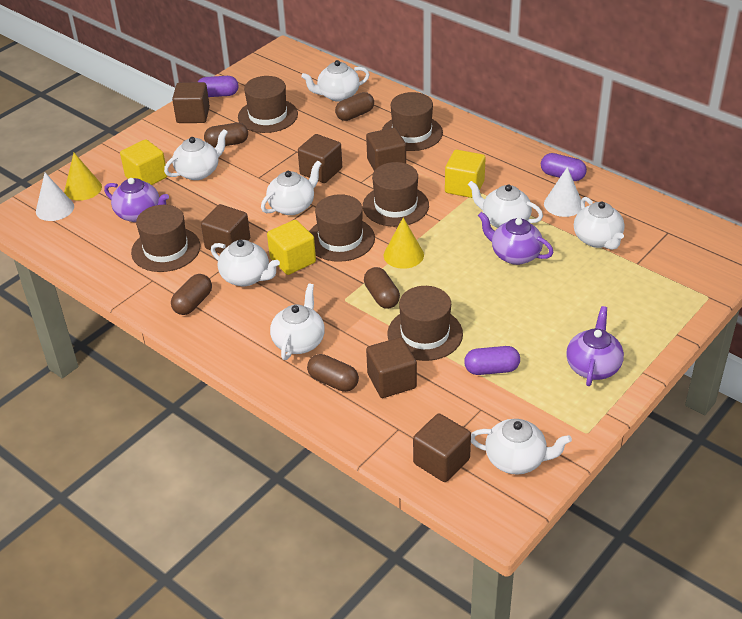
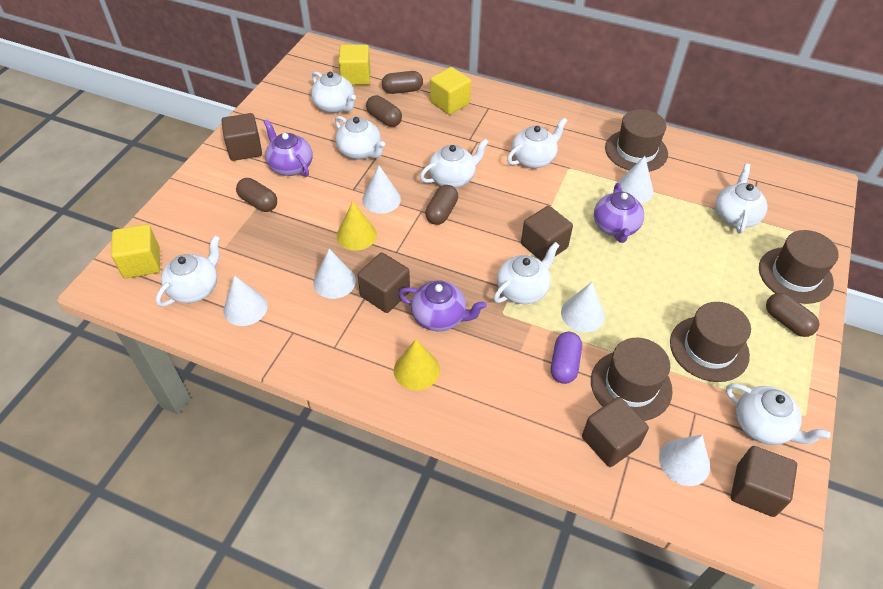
brown cube: 6 -> 5
brown hat: 6 -> 4
purple capsule: 3 -> 1
white cone: 2 -> 6

